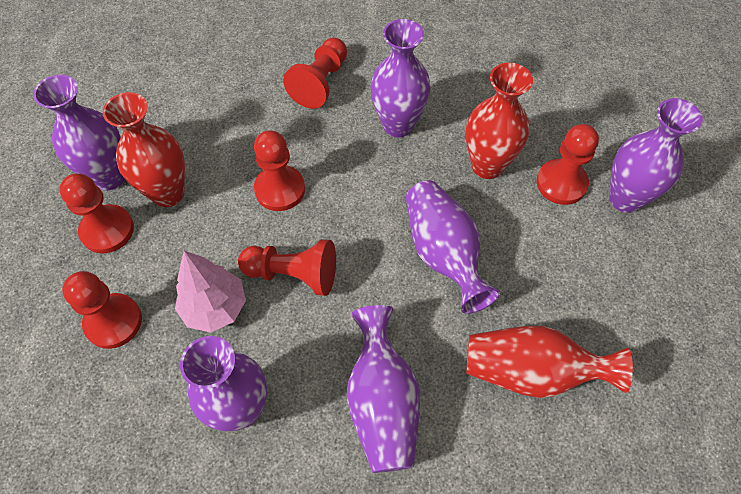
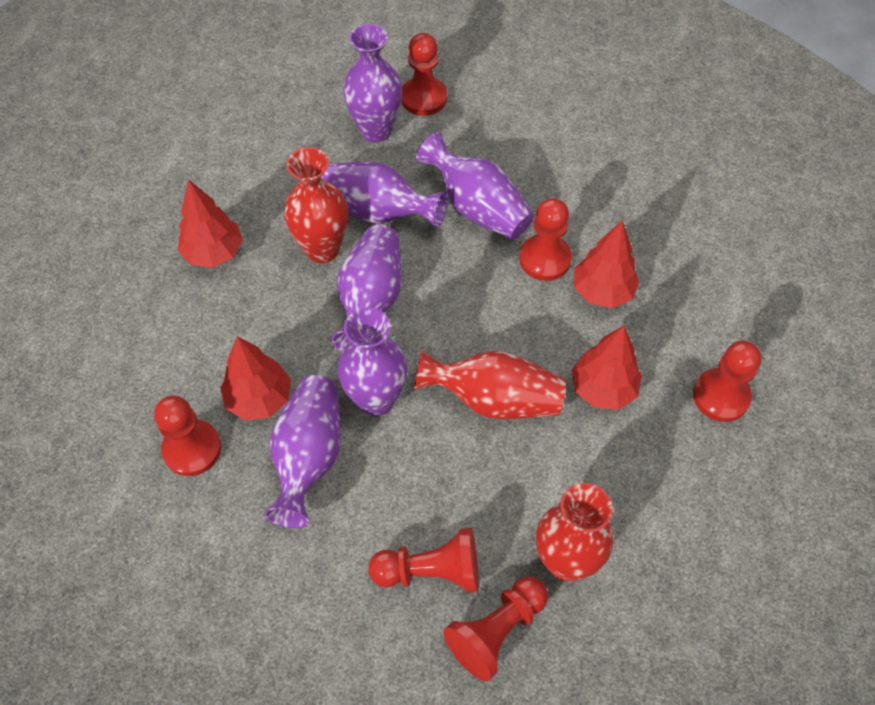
pink tree: 1 -> 0
red tree: 0 -> 4

